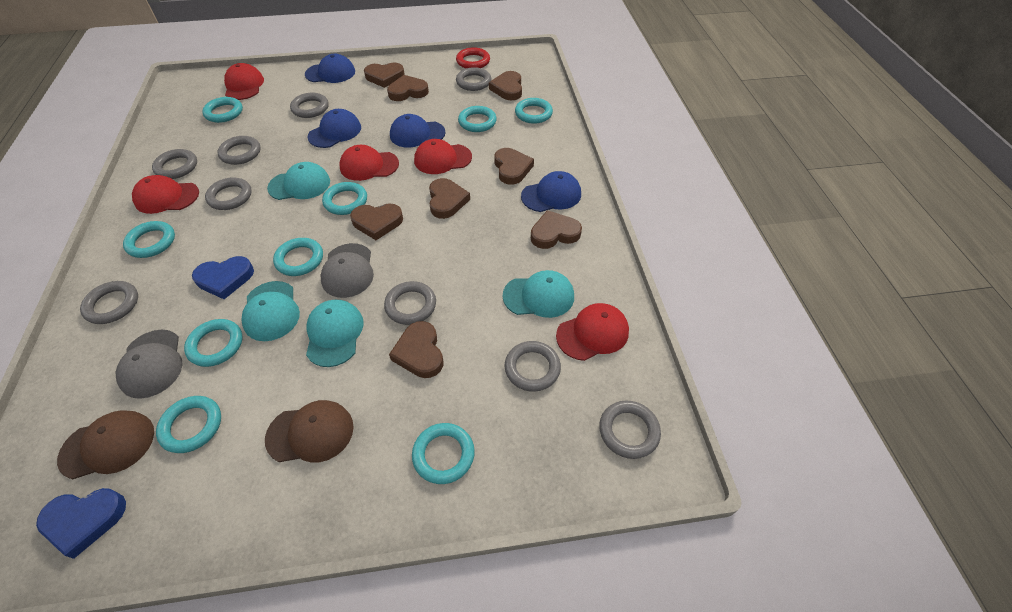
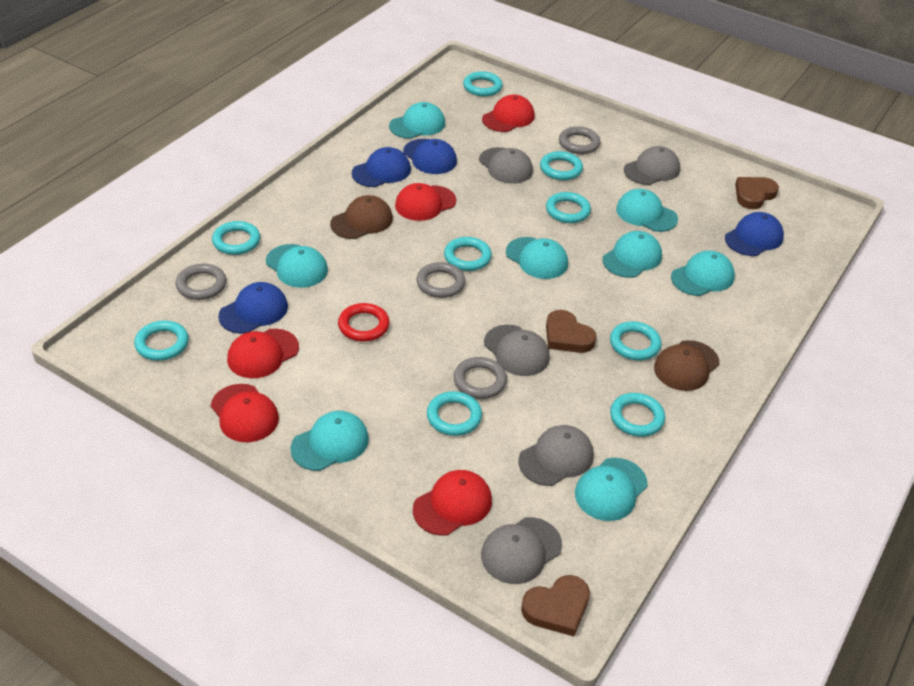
blue heart: 2 -> 0
brown heart: 8 -> 3
grey cap: 2 -> 5
grey ring: 9 -> 4
turquoise cap: 4 -> 8

